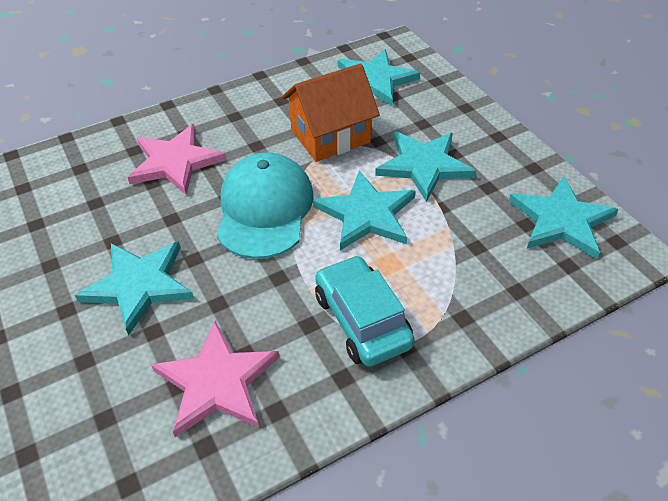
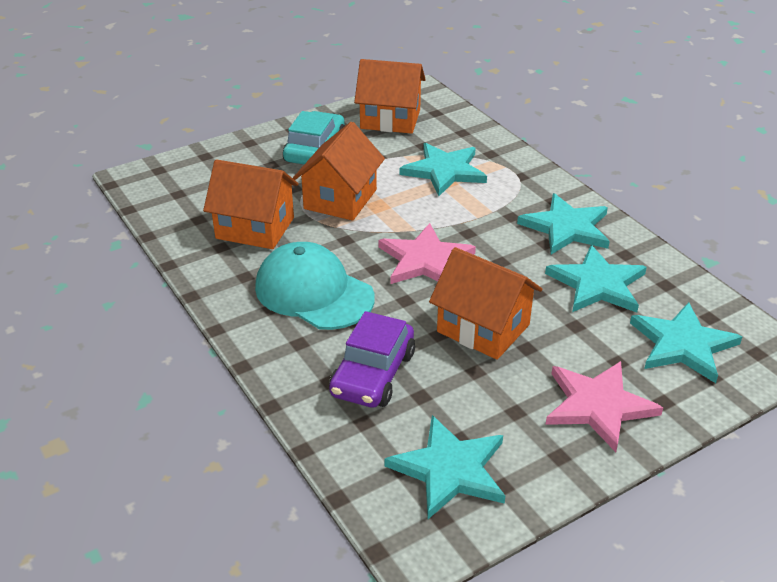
orange house: 1 -> 4
purple car: 0 -> 1

